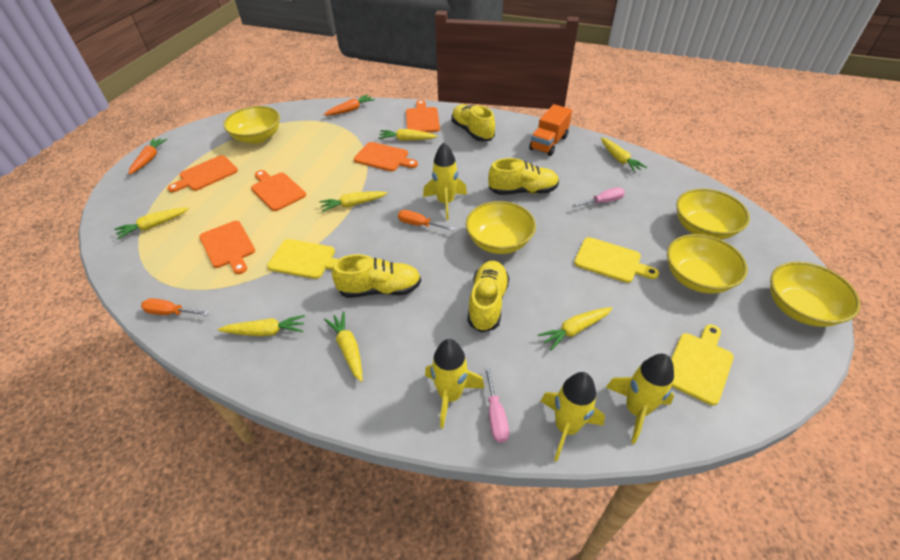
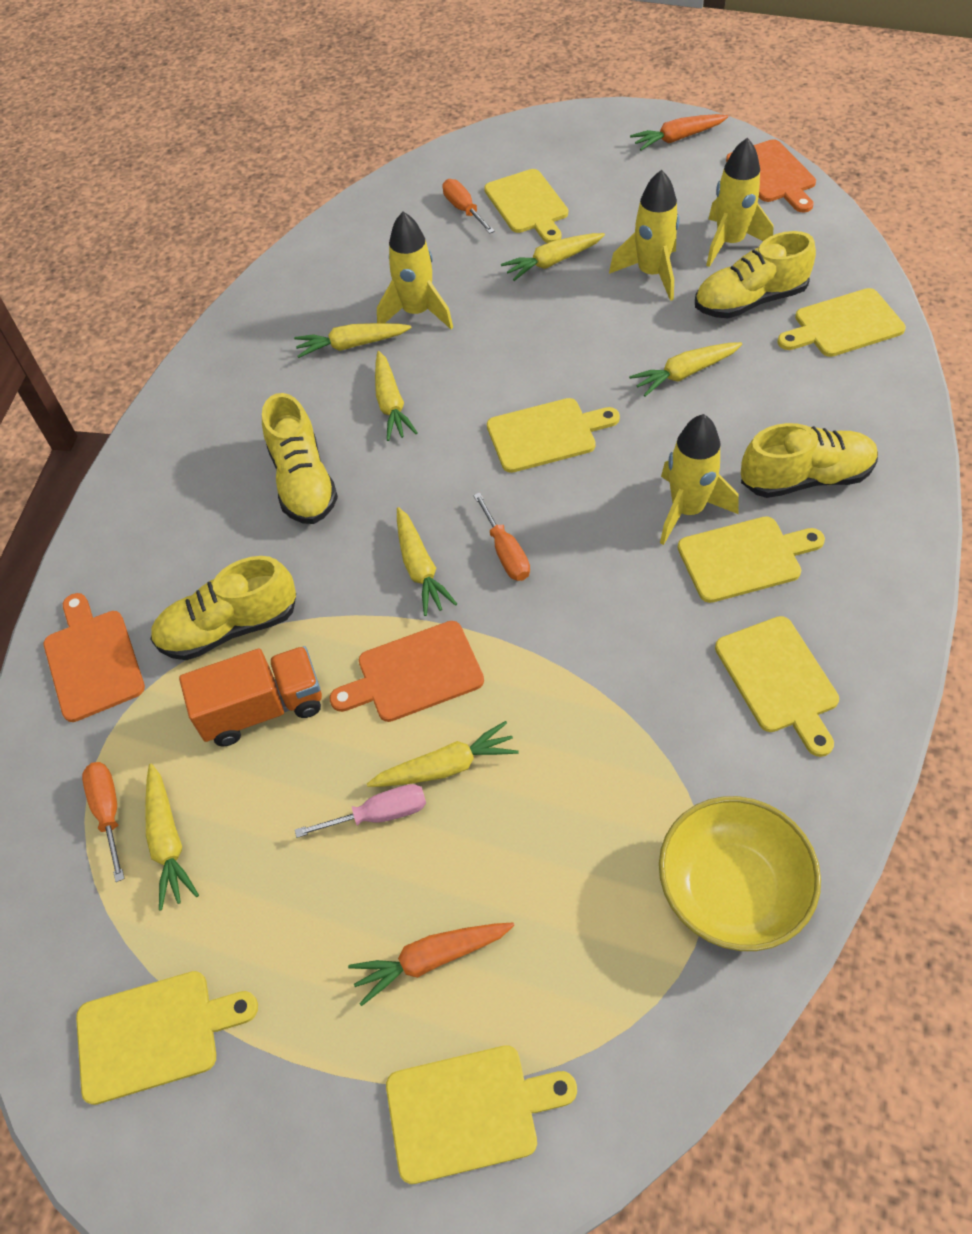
orange cutting board: 5 -> 3
orange screwdriver: 2 -> 3
pink screwdriver: 2 -> 1
yellow bowl: 5 -> 1
yellow cutting board: 3 -> 7

